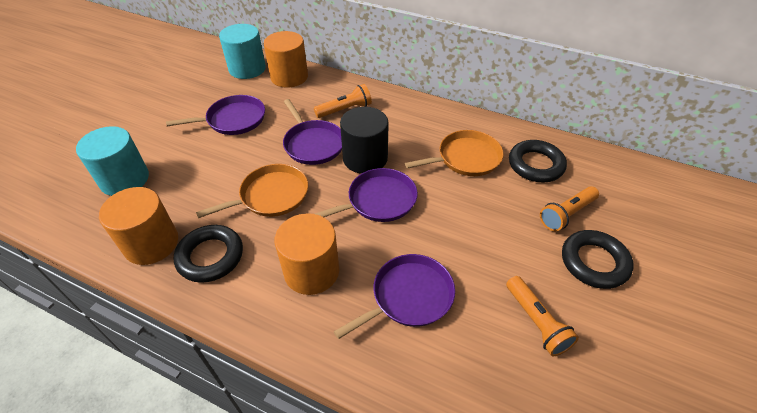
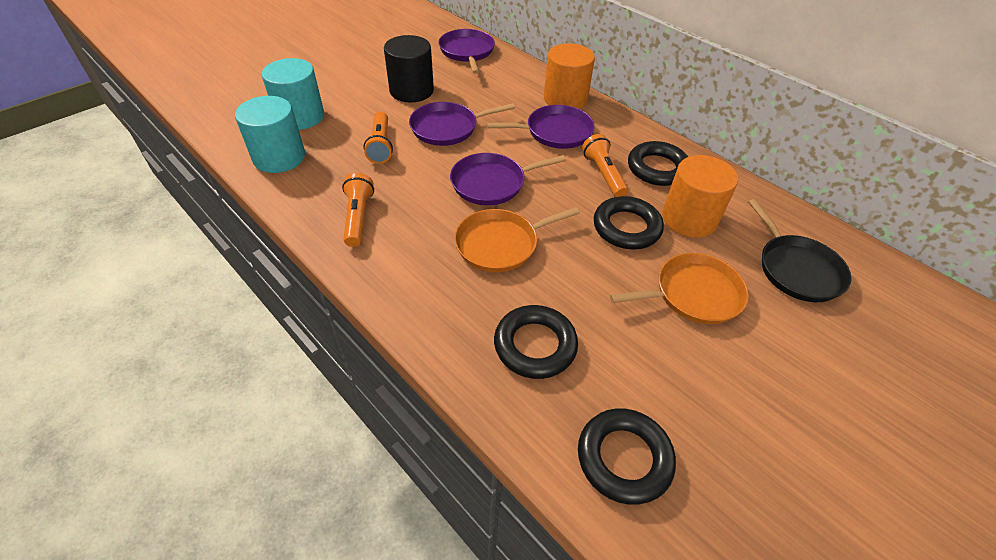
black pan: 0 -> 1
black ring: 3 -> 4
orange cylinder: 3 -> 2

